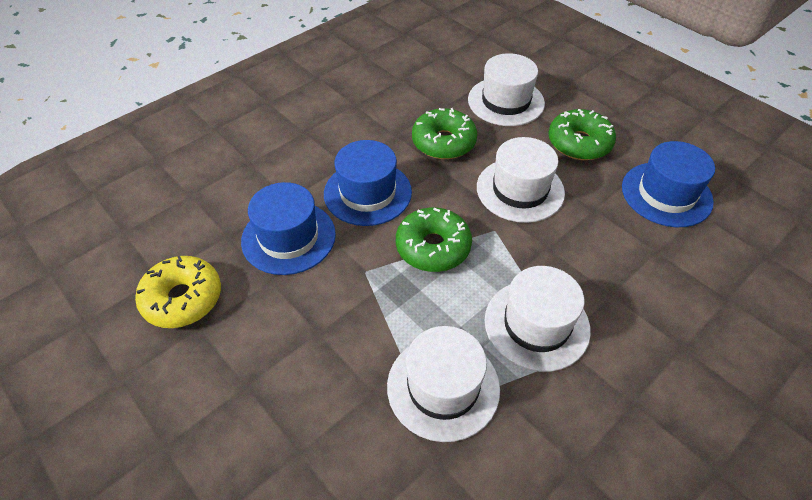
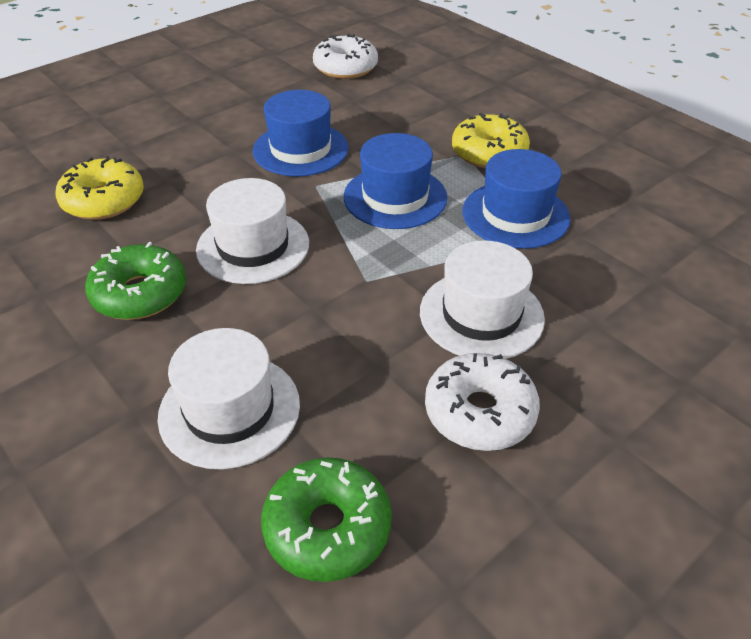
green donut: 3 -> 2
white donut: 0 -> 2
white hat: 4 -> 3
yellow donut: 1 -> 2

